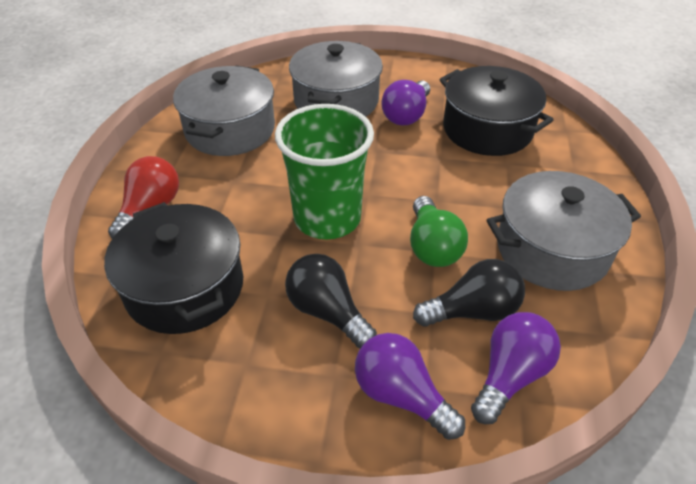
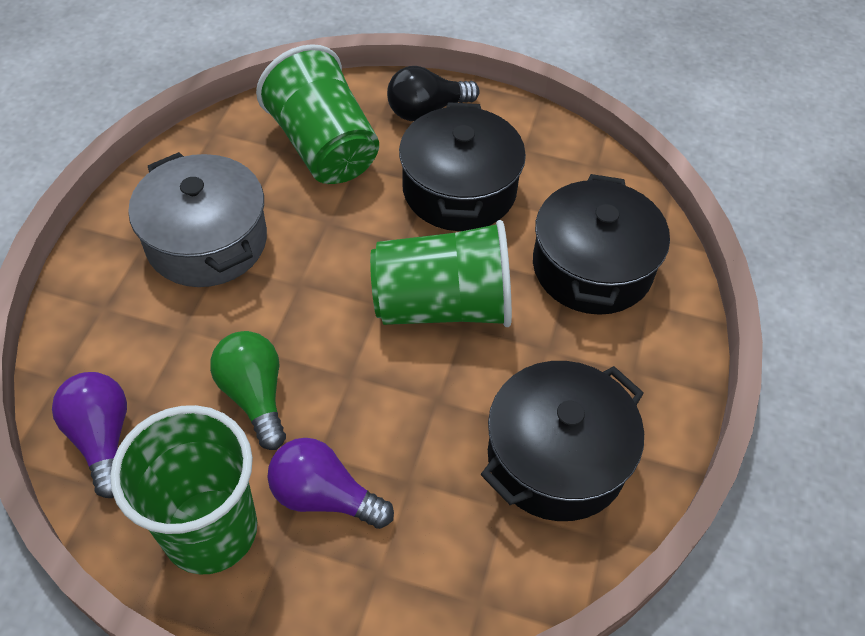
black light bulb: 2 -> 1
black pot: 2 -> 3
green cup: 1 -> 3
grey pot: 3 -> 1
purple light bulb: 3 -> 2
red light bulb: 1 -> 0

